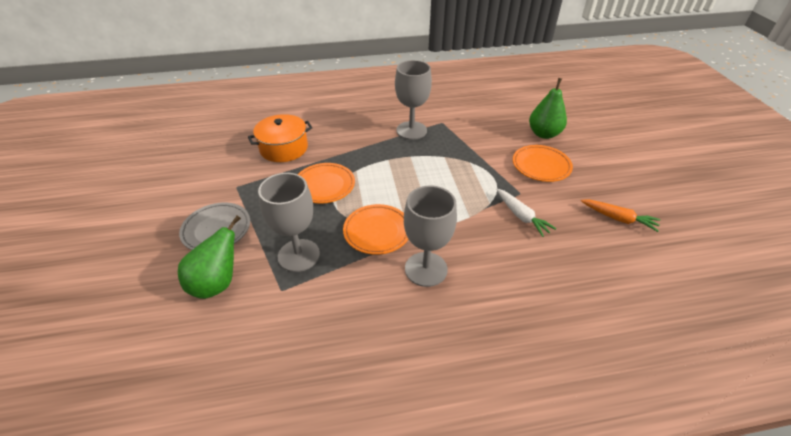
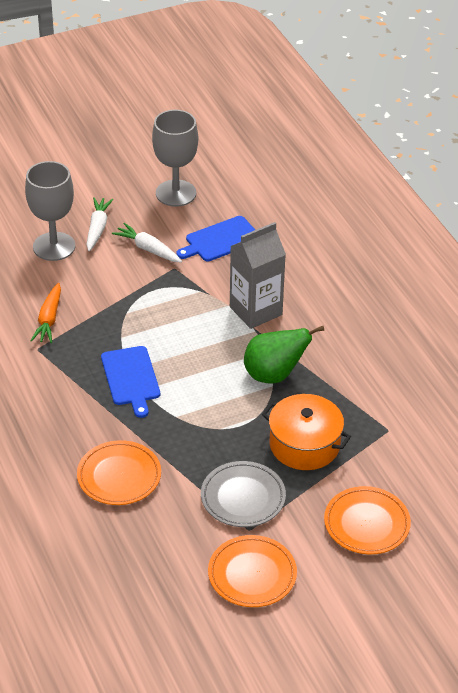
blue cutting board: 0 -> 2
green pear: 2 -> 1
grey carton: 0 -> 1
grey goblet: 3 -> 2
white carrot: 1 -> 2

